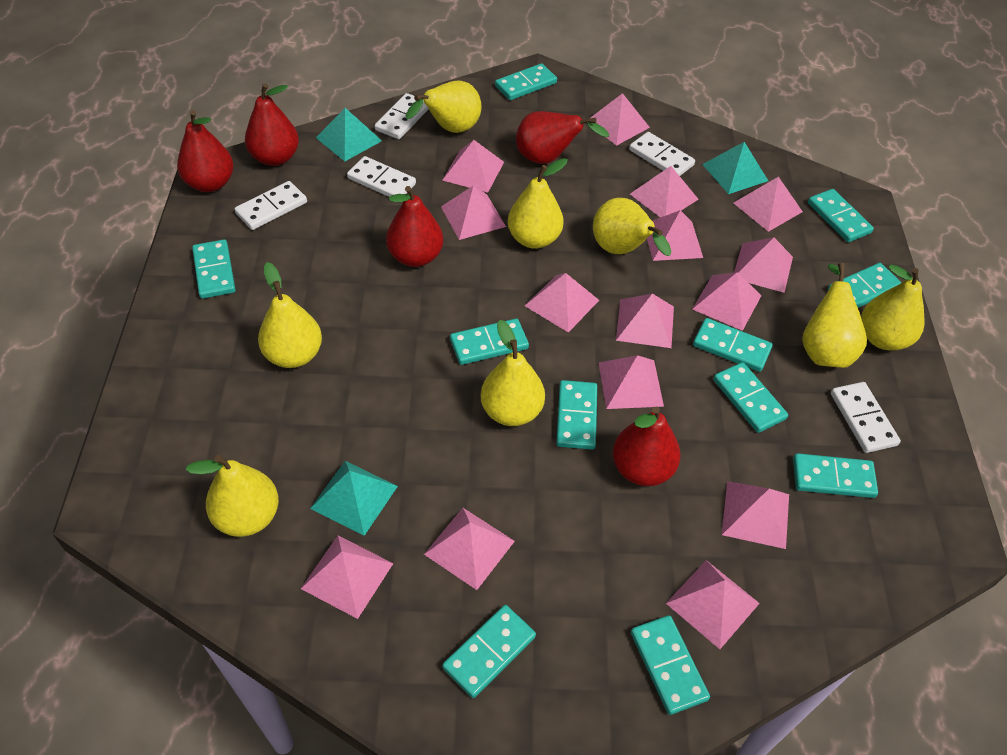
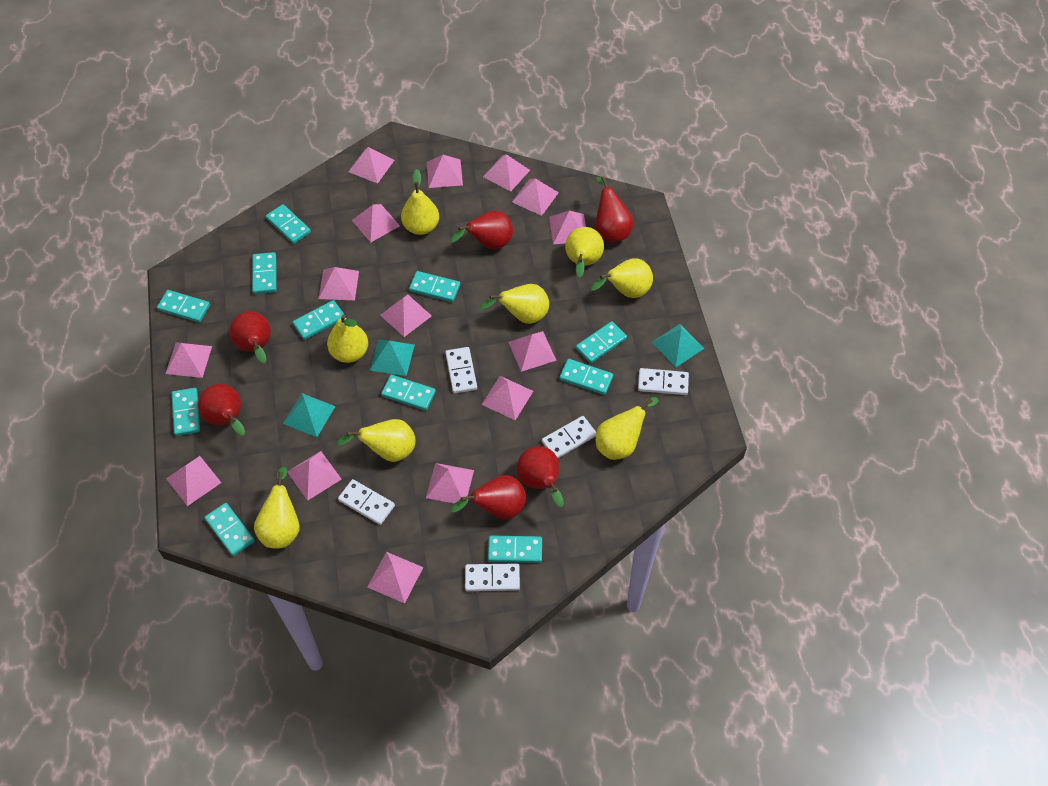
red pear: 5 -> 6

